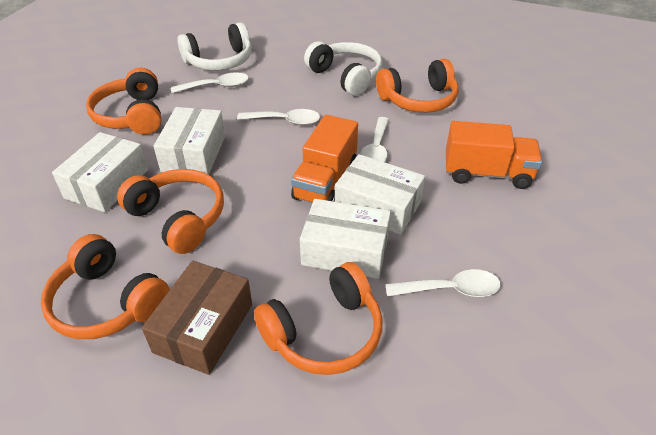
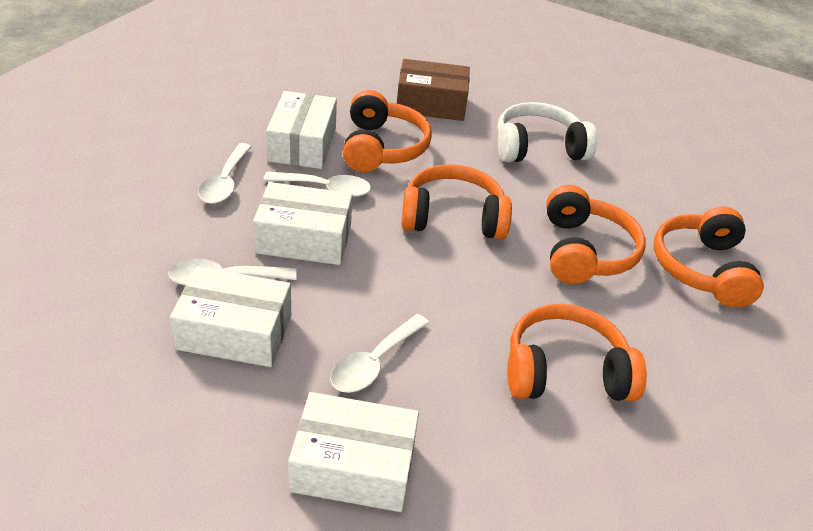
orange truck: 2 -> 0
white headphones: 2 -> 1

